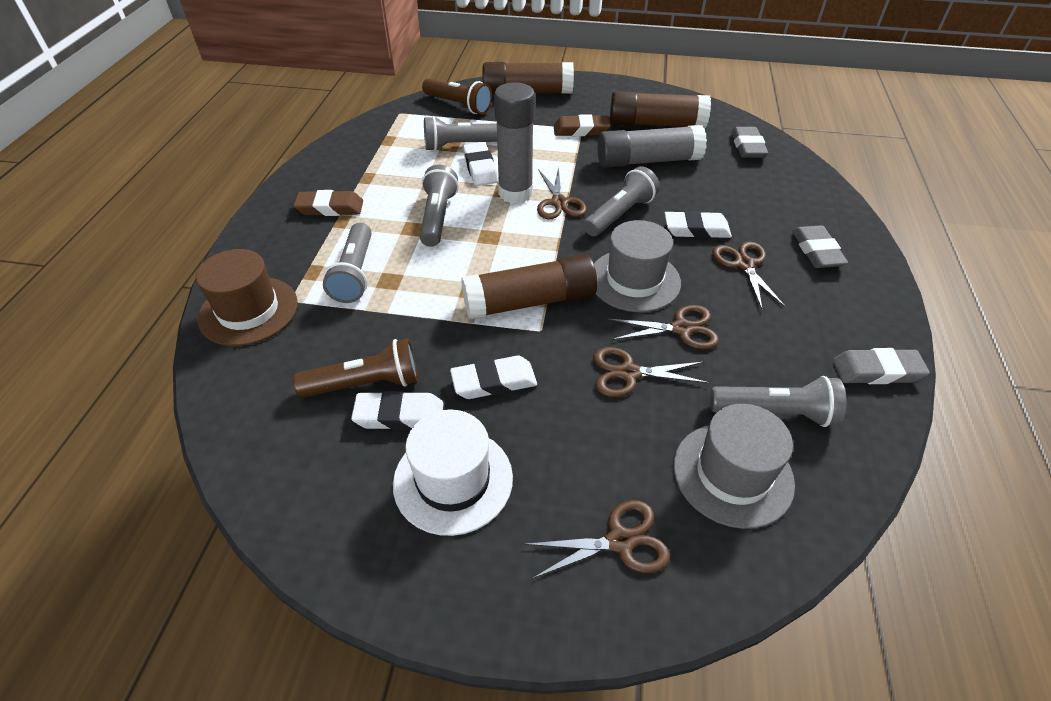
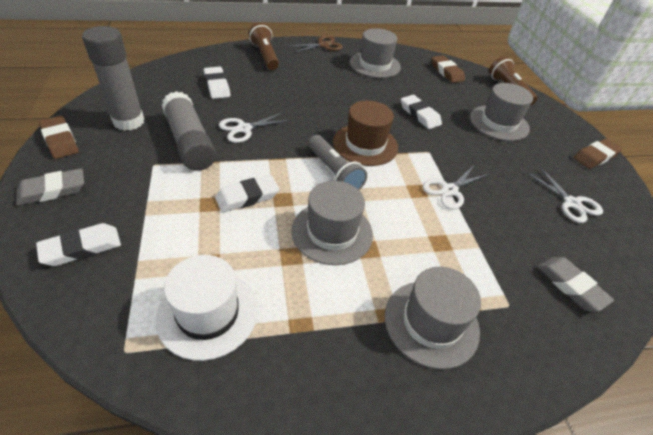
brown eraser: 2 -> 3
brown glue stick: 3 -> 0
brown scissors: 5 -> 1
grey eraser: 3 -> 2
grey flashlight: 5 -> 1
grey hat: 2 -> 4
white scissors: 0 -> 3

